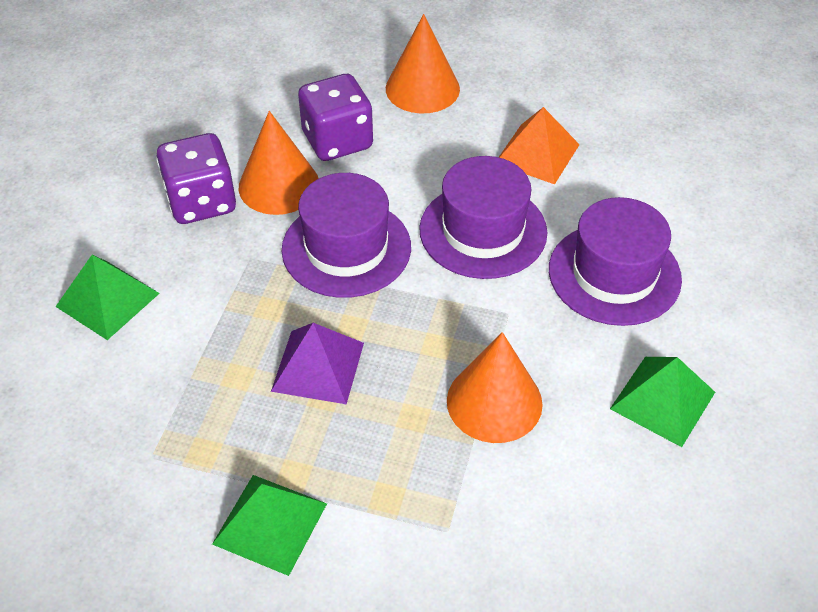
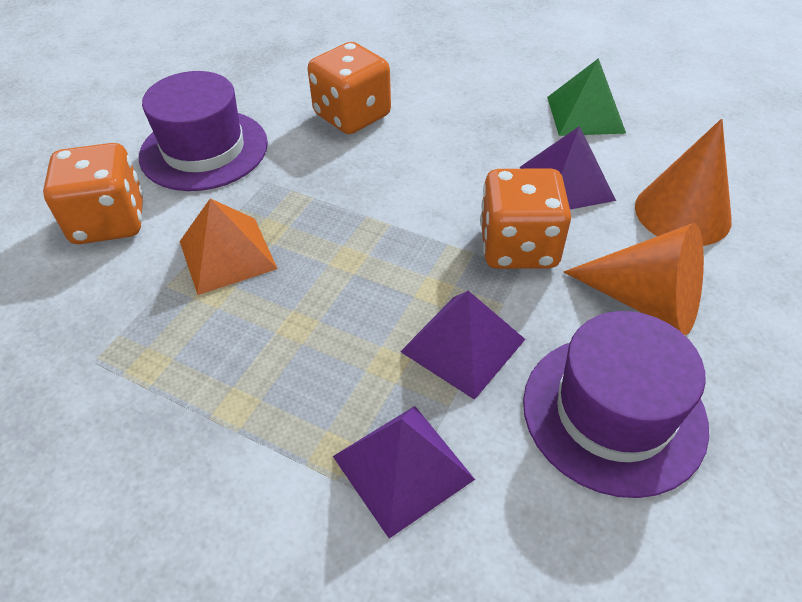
green pyramid: 3 -> 1
orange cone: 3 -> 2
orange dice: 0 -> 3
purple dice: 2 -> 0
purple hat: 3 -> 2
purple pyramid: 1 -> 3

